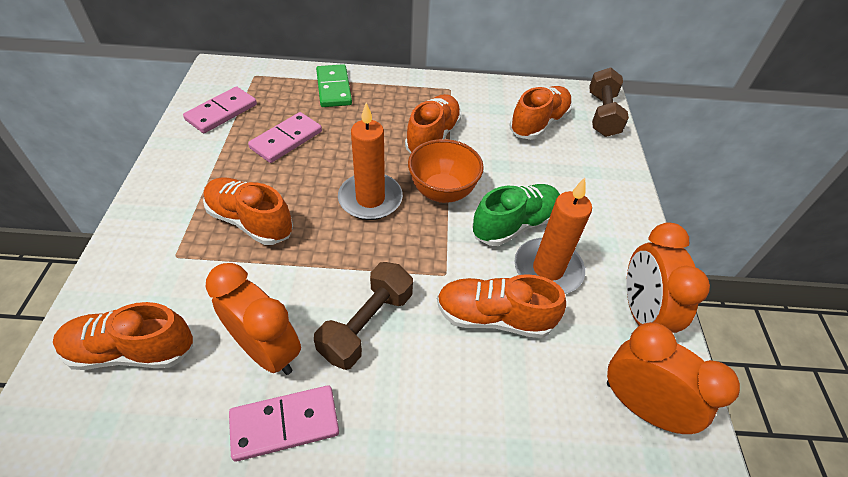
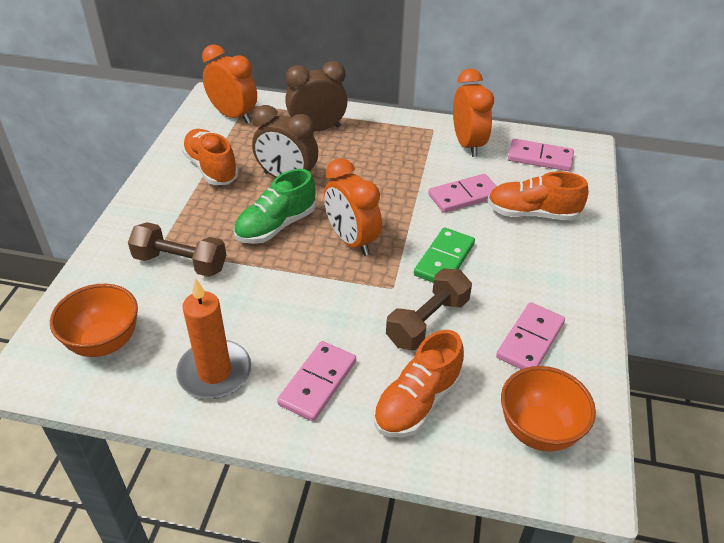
brown clock: 0 -> 2
orange bowl: 1 -> 2
orange candle: 2 -> 1
orange shoe: 5 -> 3
pink domino: 3 -> 4

